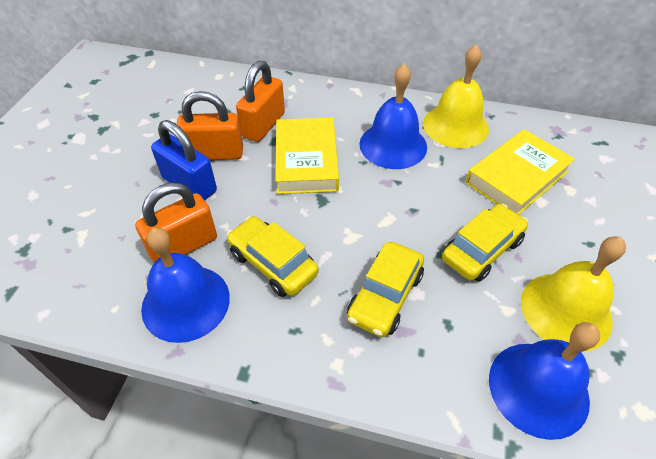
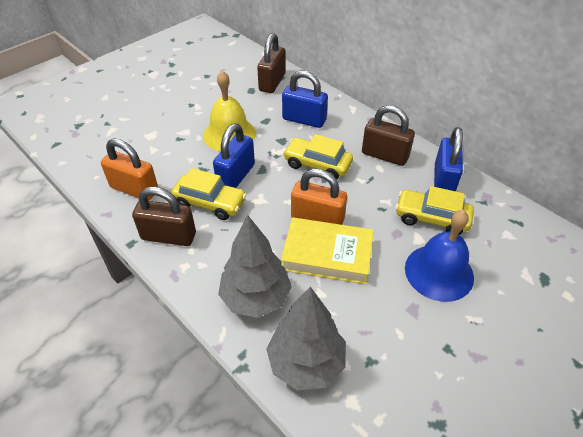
blue bell: 3 -> 1
blue padlock: 1 -> 3
brown padlock: 0 -> 3
grey tree: 0 -> 2
orange padlock: 3 -> 2
yellow bell: 2 -> 1
yellow book: 2 -> 1

